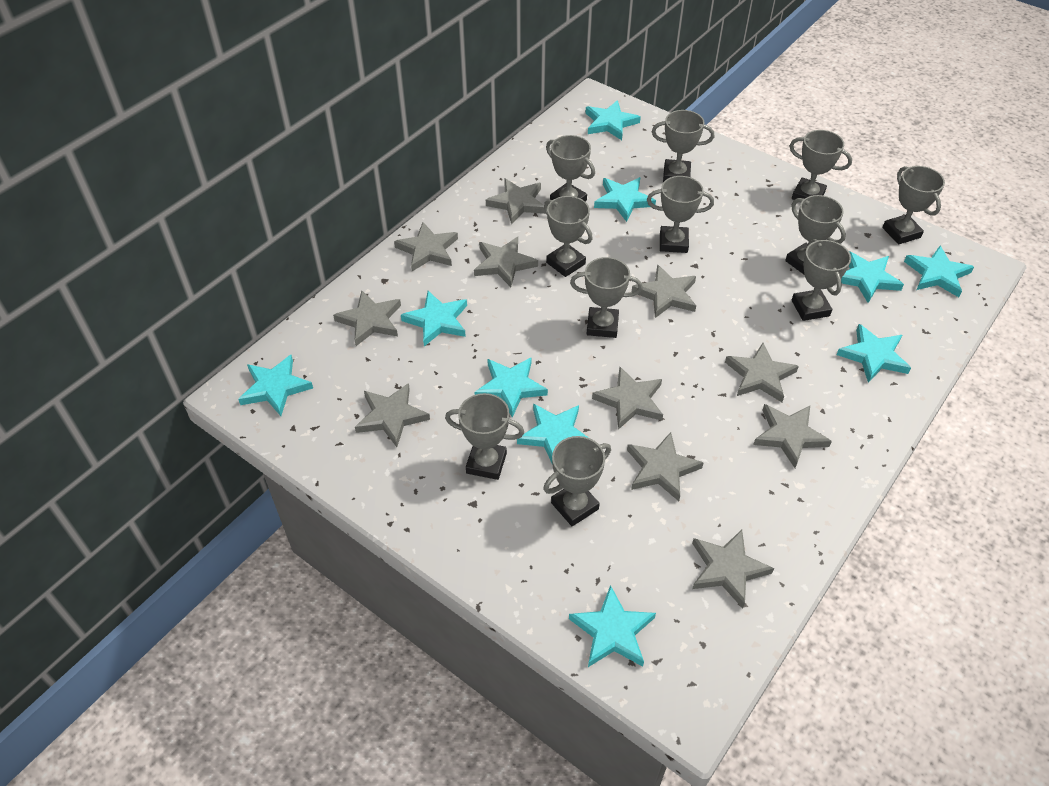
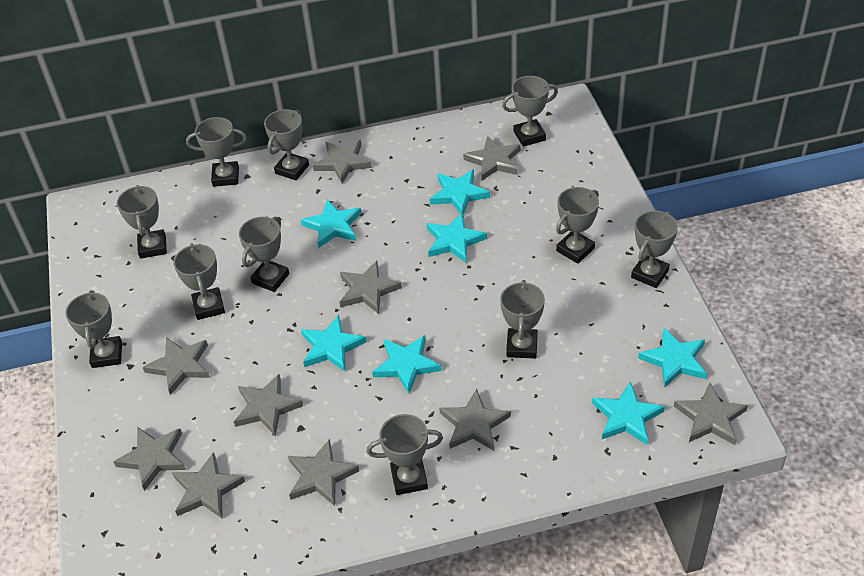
grey star: 11 -> 10
turquoise star: 10 -> 7

